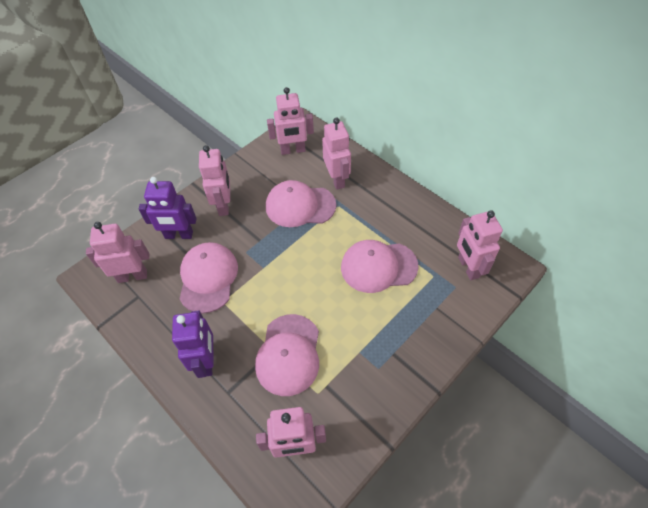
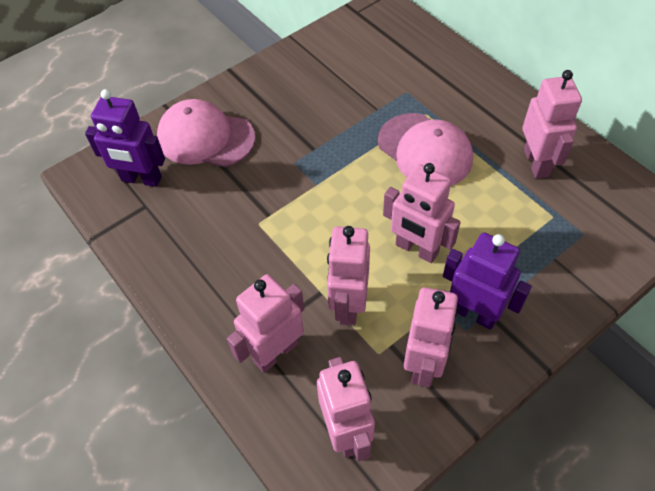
pink cap: 4 -> 2

